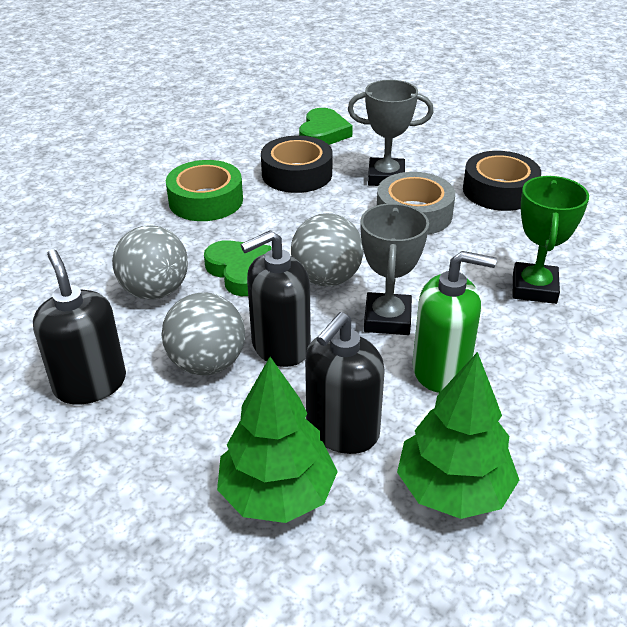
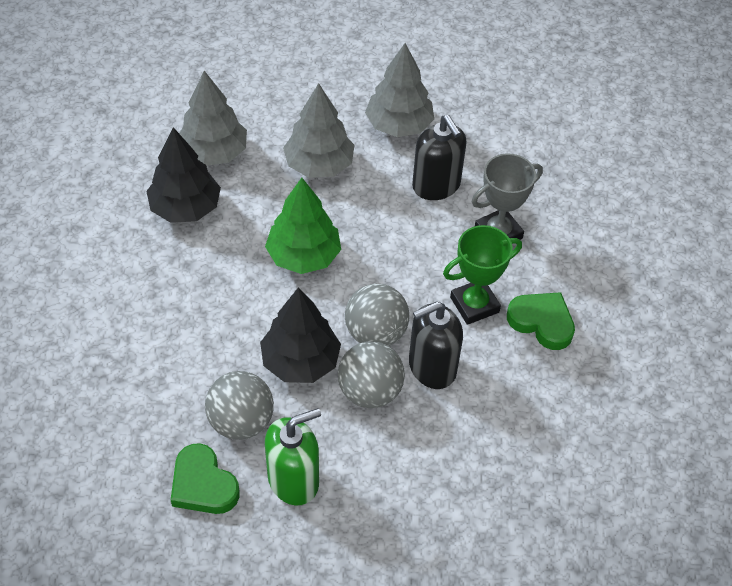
black soap dispenser: 3 -> 2
black tape: 2 -> 0
black tree: 0 -> 2
green tape: 1 -> 0
green tree: 2 -> 1
grey tape: 1 -> 0
grey tree: 0 -> 3
grey trophy: 2 -> 1

